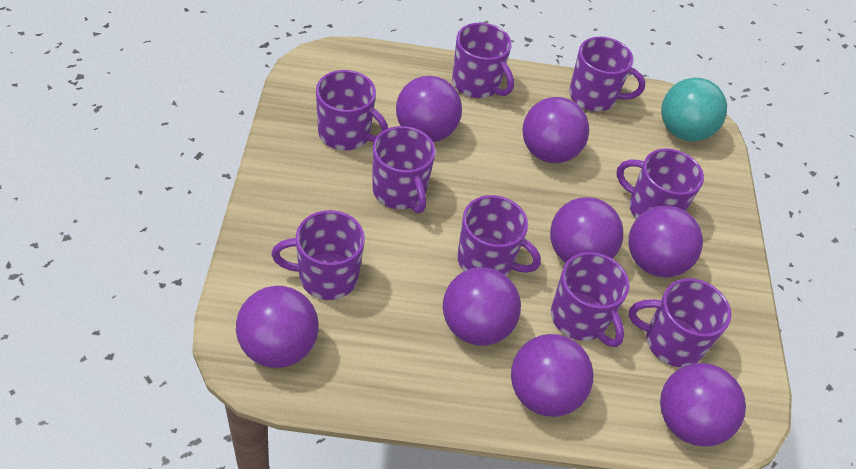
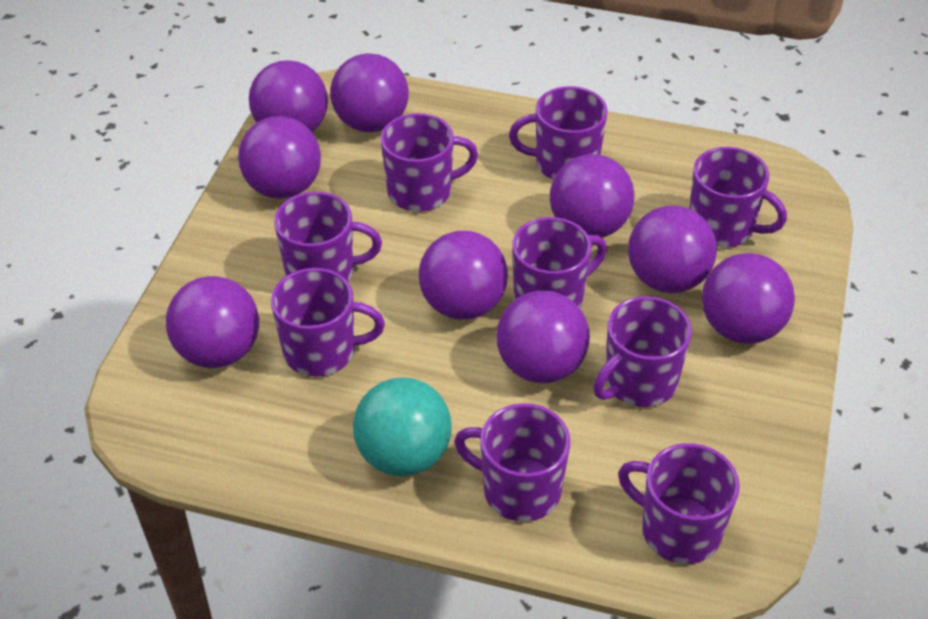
purple ball: 8 -> 9

